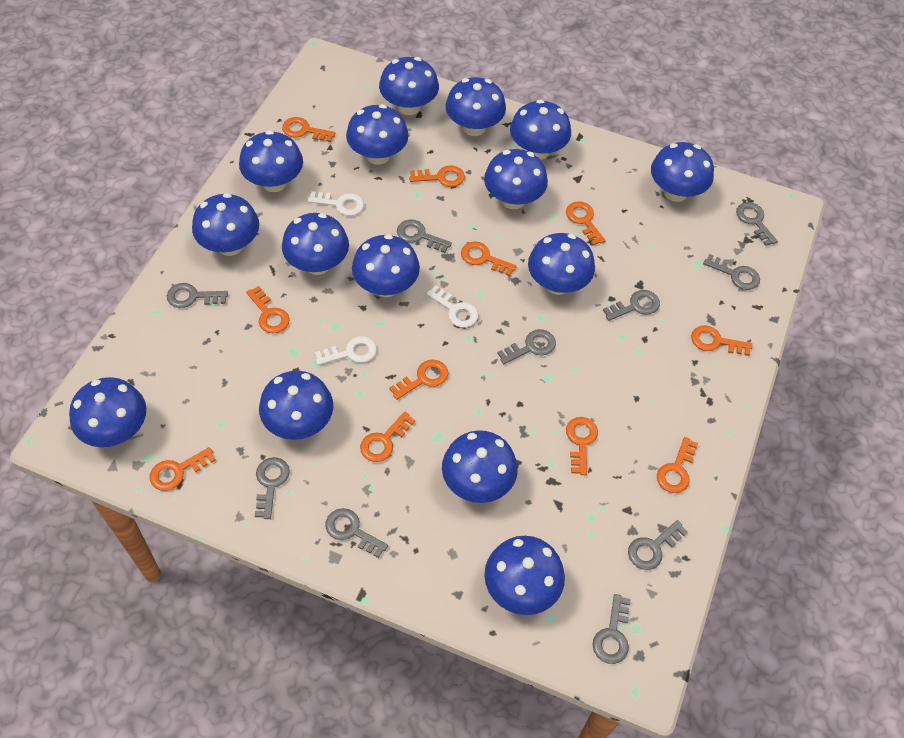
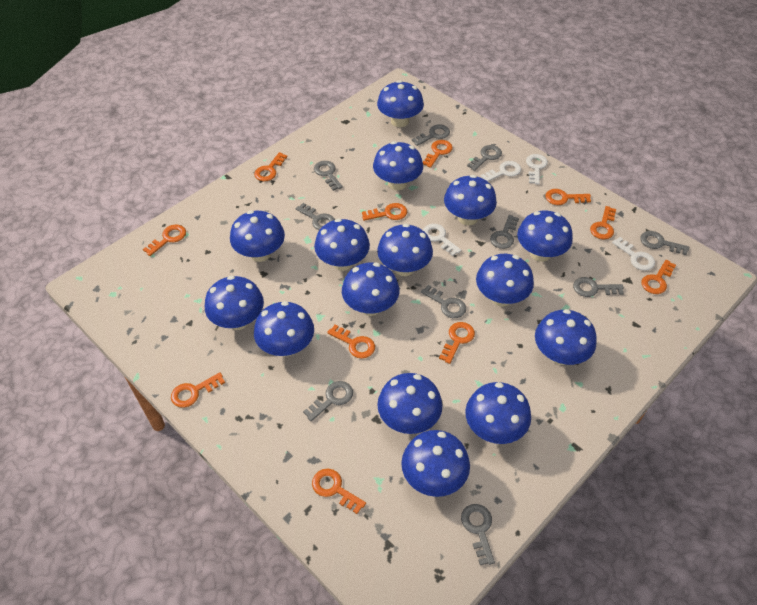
white key: 3 -> 4

